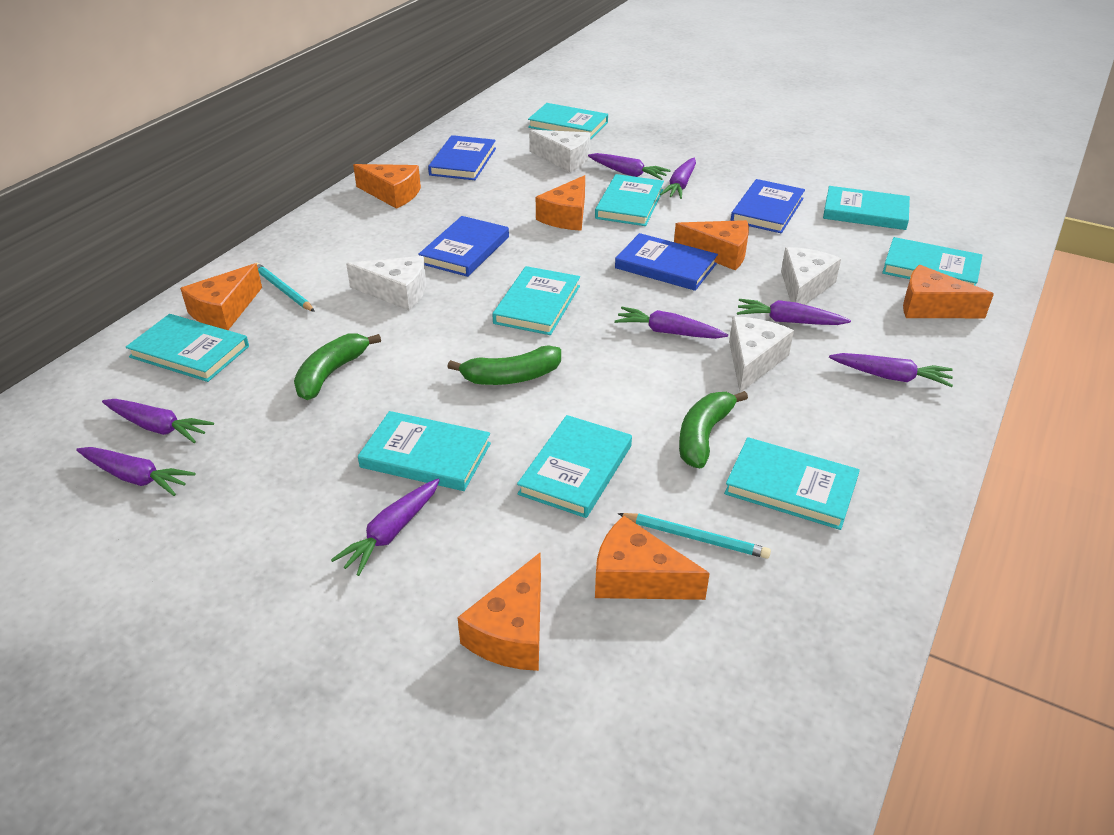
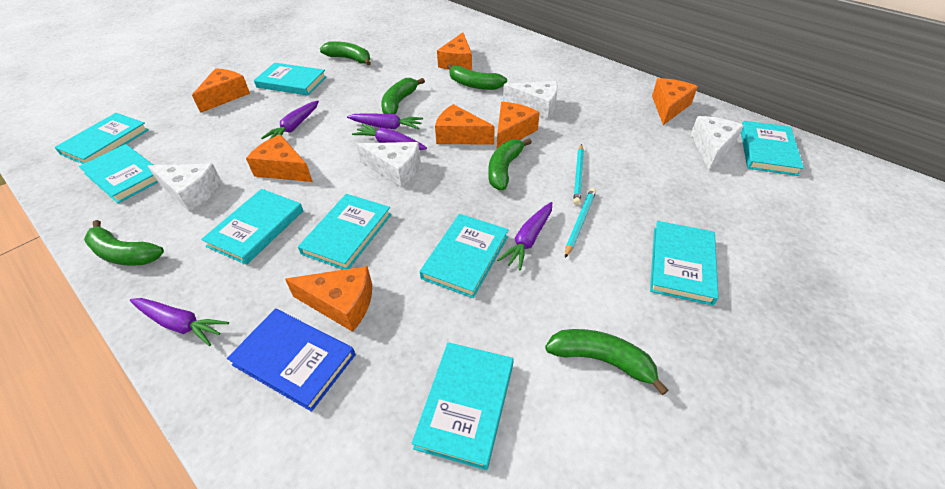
blue book: 4 -> 1
green banana: 3 -> 6
purple carrot: 8 -> 5

